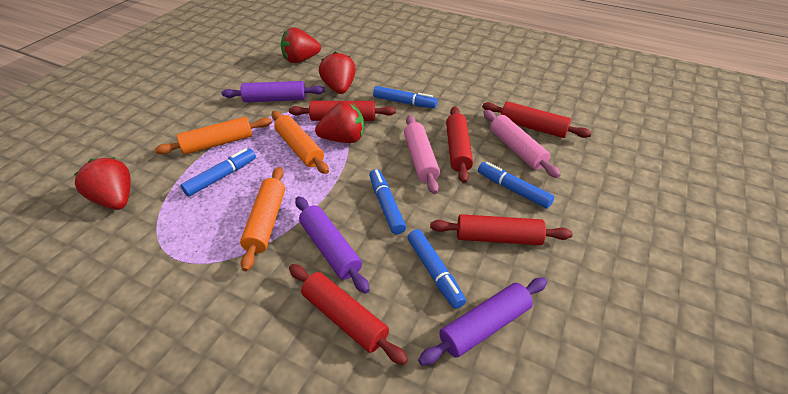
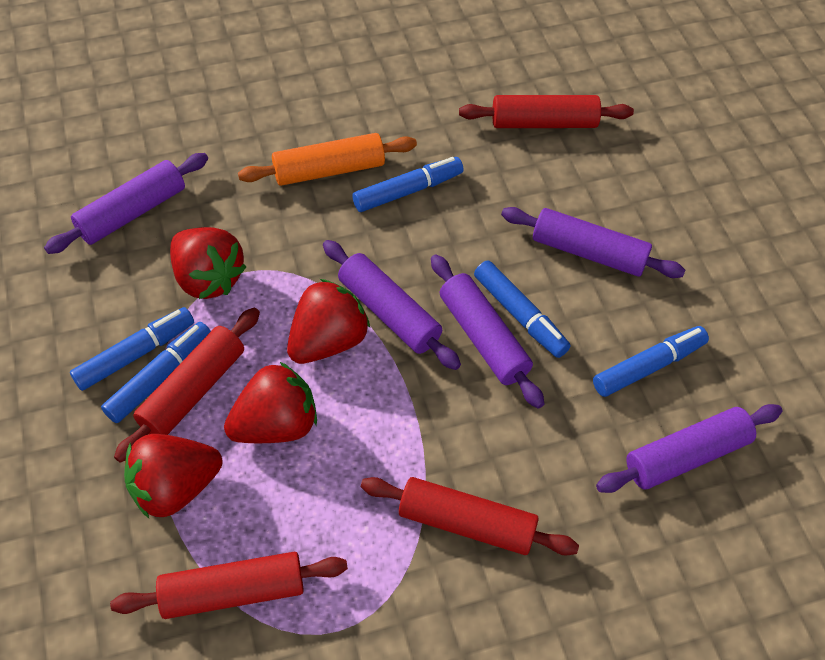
orange rolling pin: 3 -> 1
pink rolling pin: 2 -> 0
purple rolling pin: 3 -> 5
red rolling pin: 5 -> 4

